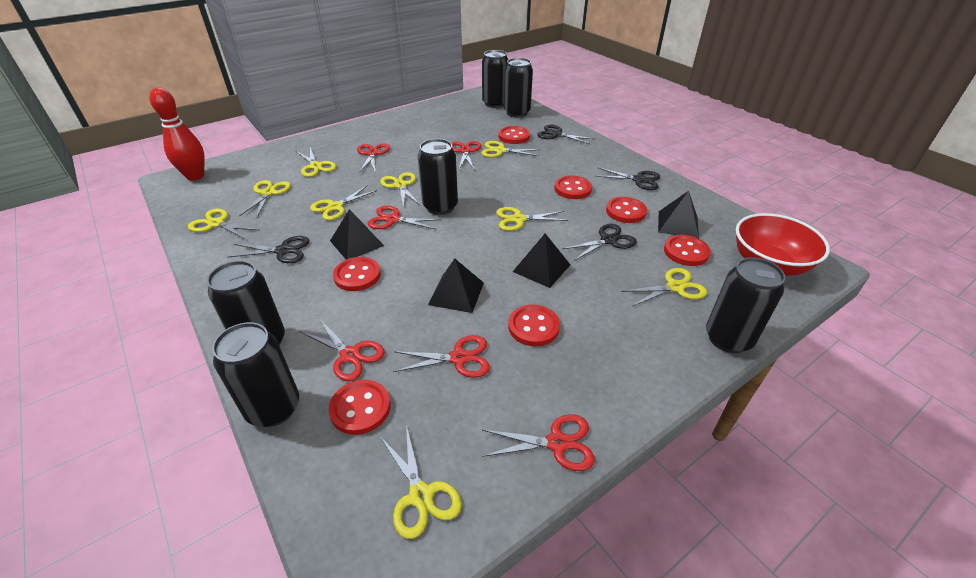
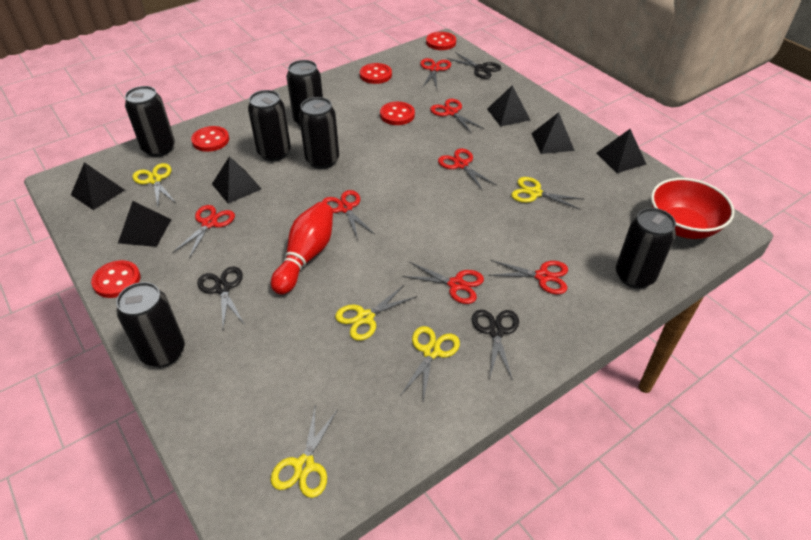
black pyramid: 4 -> 6
black scissors: 4 -> 3
red button: 7 -> 5
red scissors: 6 -> 7
yellow scissors: 9 -> 5

